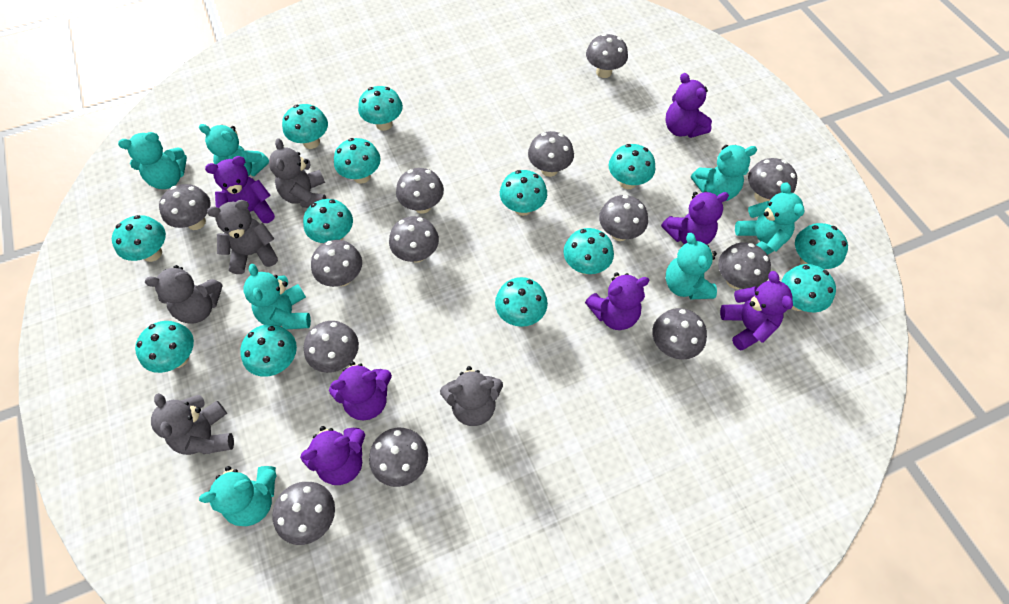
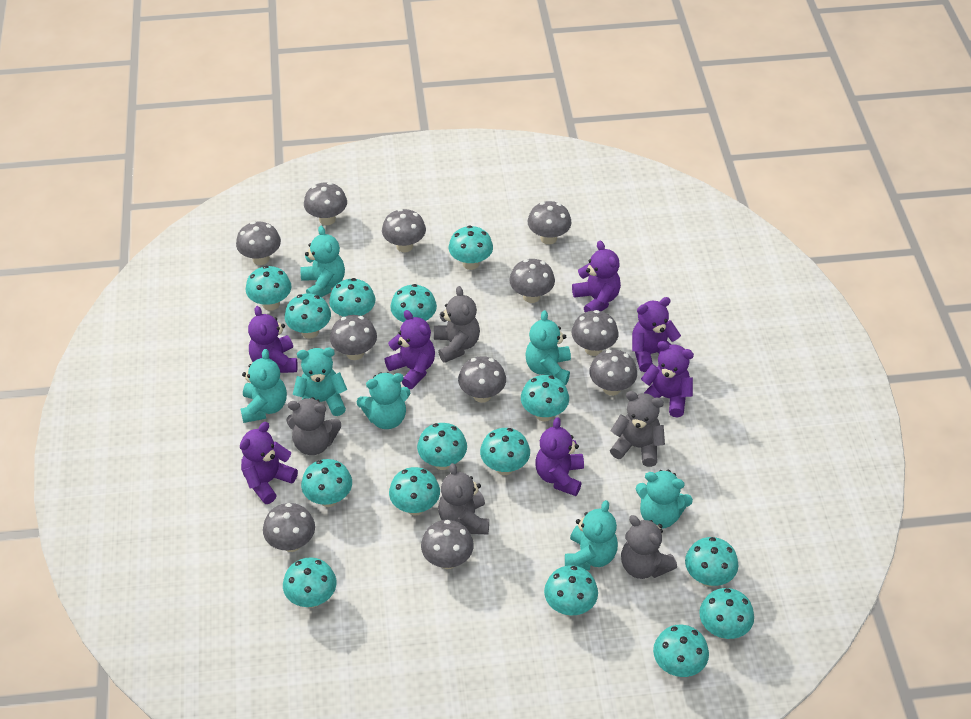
grey mushroom: 13 -> 11
turquoise mushroom: 13 -> 15

